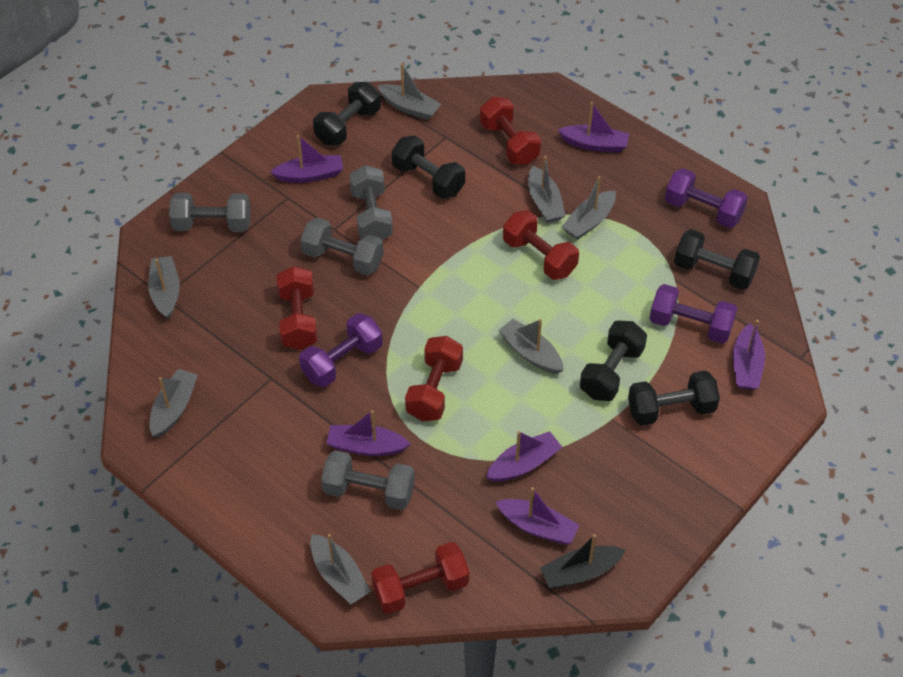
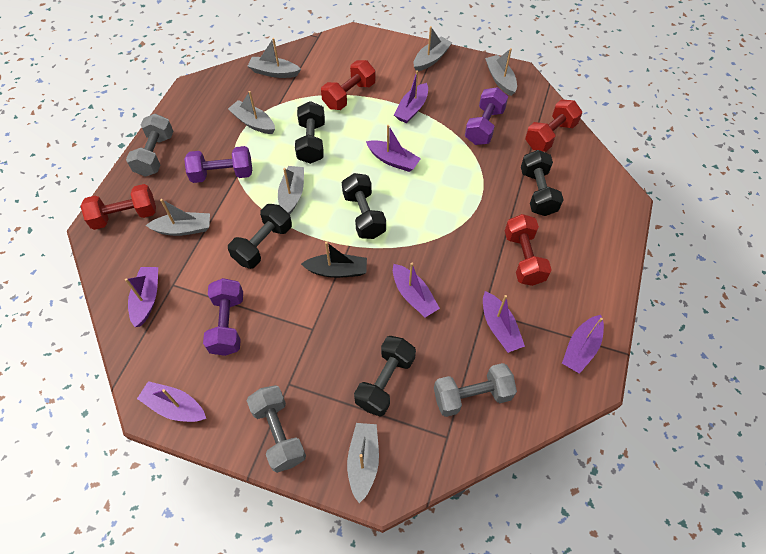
grey dumbbell: 4 -> 3
purple boat: 6 -> 7
red dumbbell: 5 -> 4

